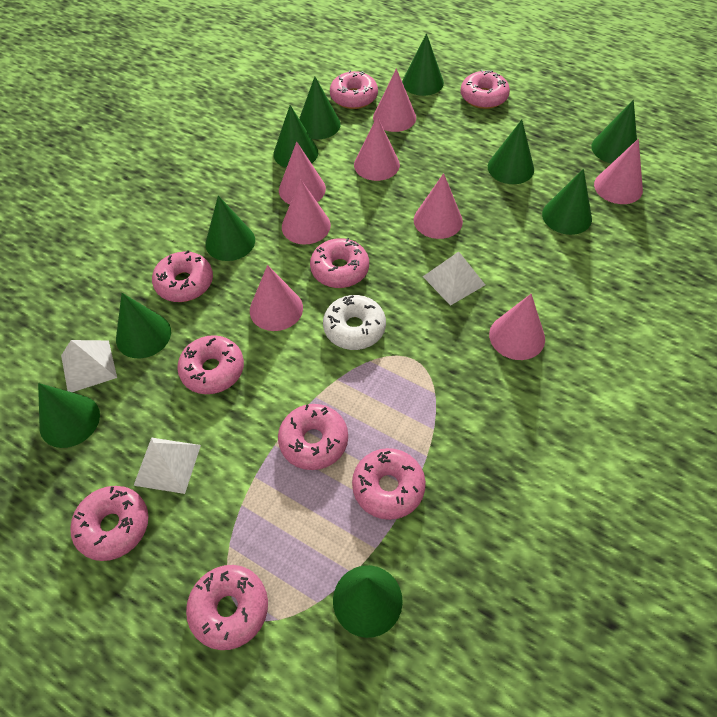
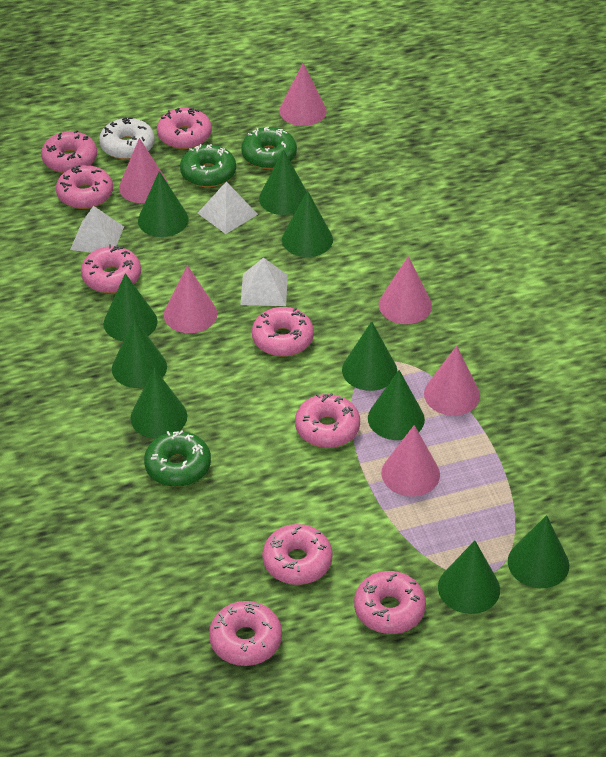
green donut: 0 -> 3
pink cone: 8 -> 6

